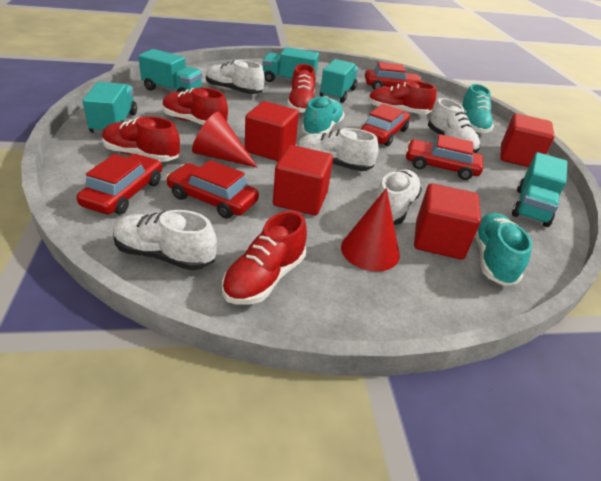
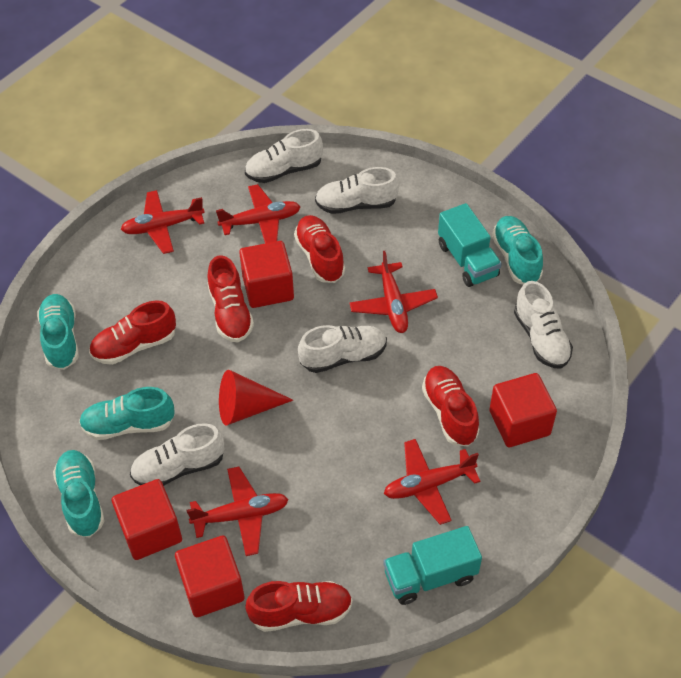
red car: 5 -> 0
red cone: 2 -> 1
red plane: 0 -> 5
turquoise shoe: 3 -> 4
turquoise truck: 5 -> 2

